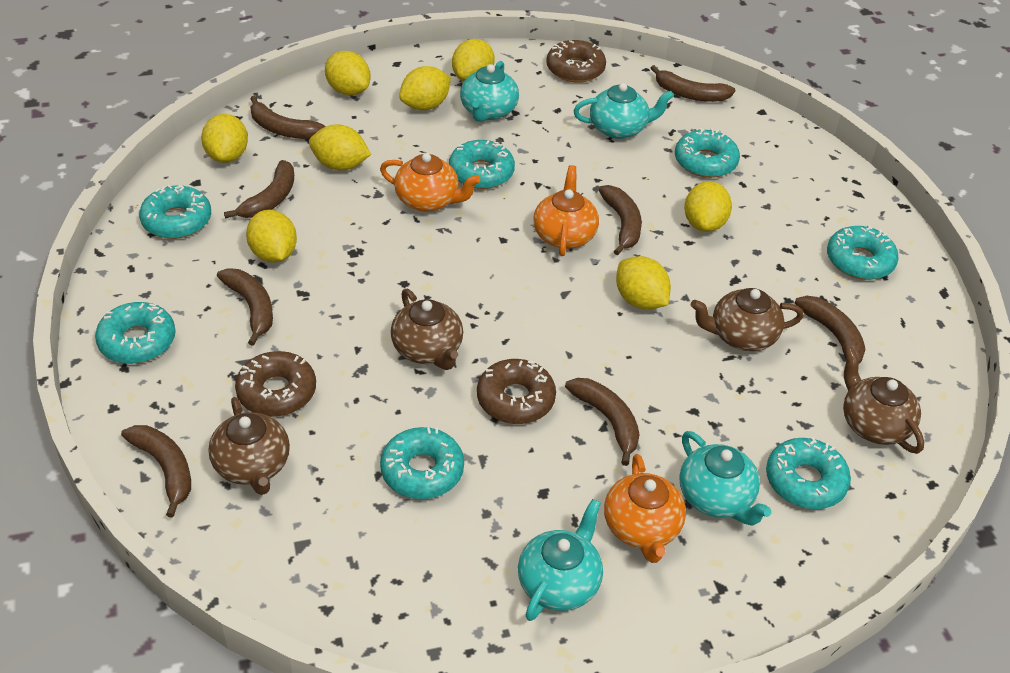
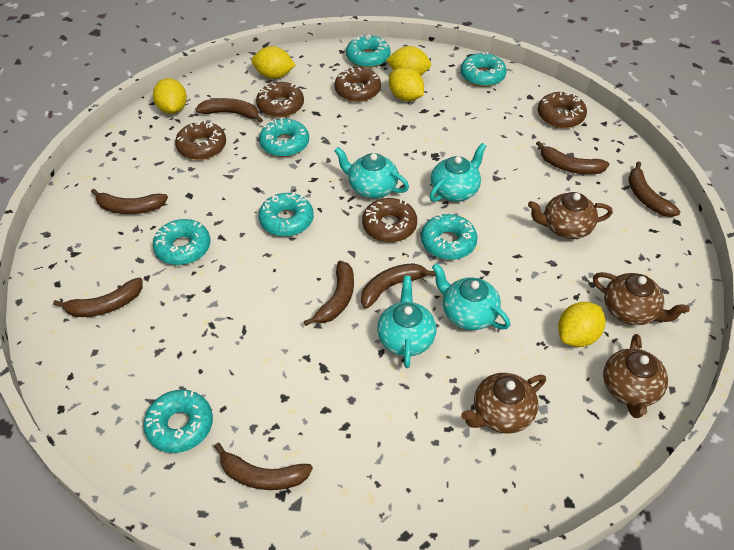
brown donut: 3 -> 5
orange teapot: 3 -> 0
yellow lemon: 8 -> 5

